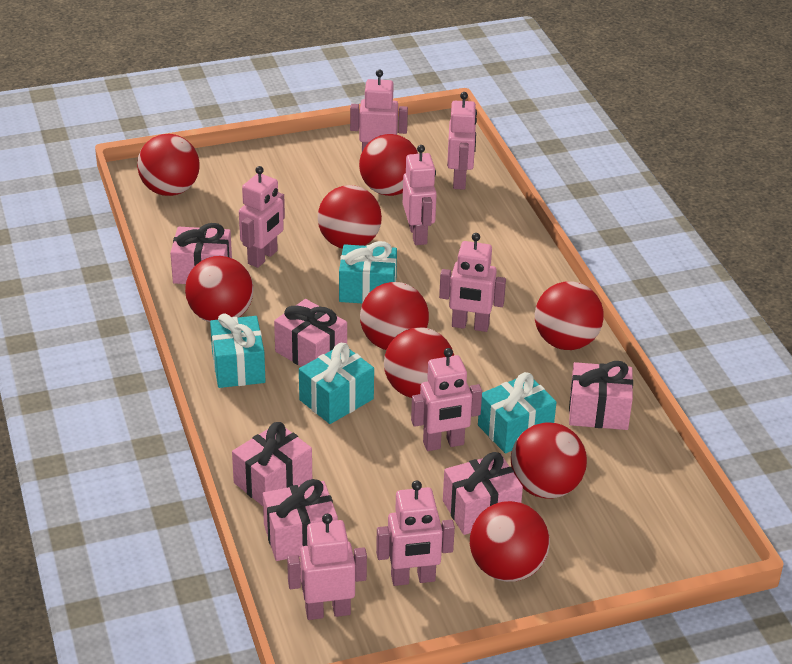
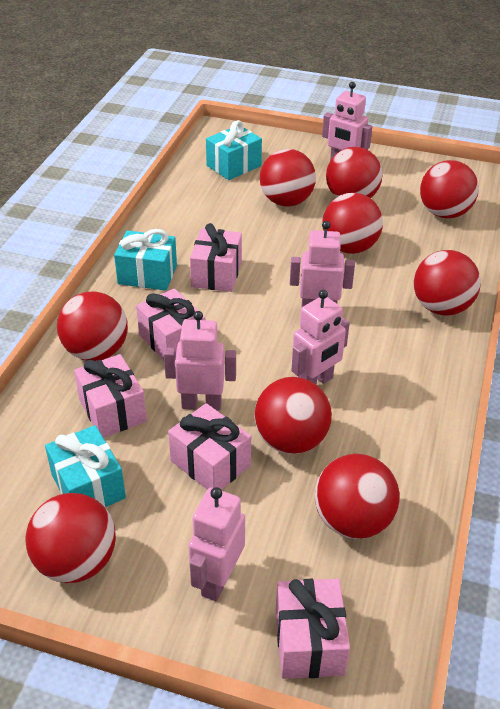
pink gift: 6 -> 5
pink robot: 8 -> 5
turquoise gift: 4 -> 3

